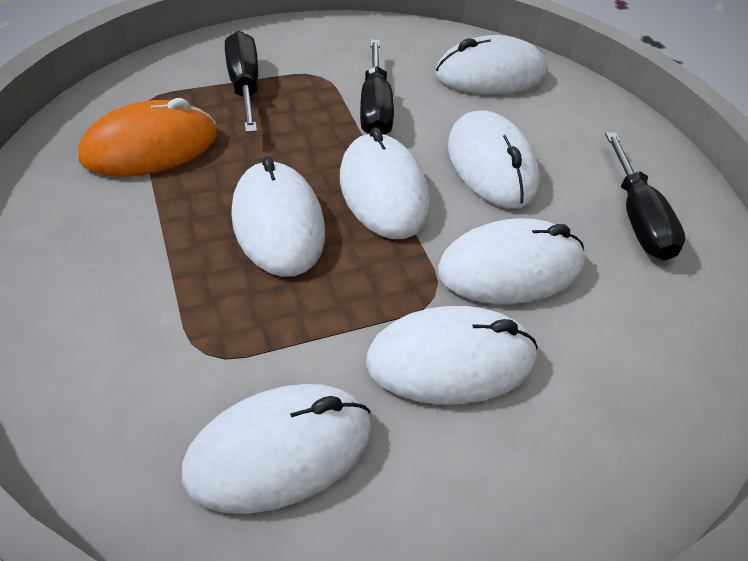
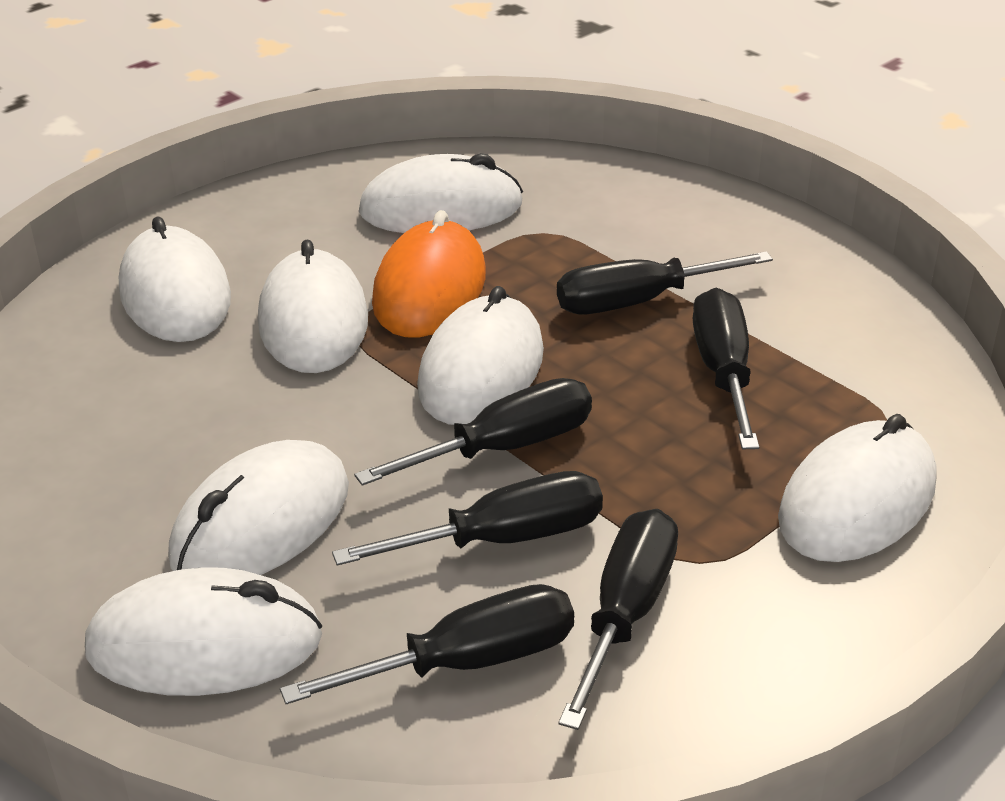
black screwdriver: 3 -> 6

